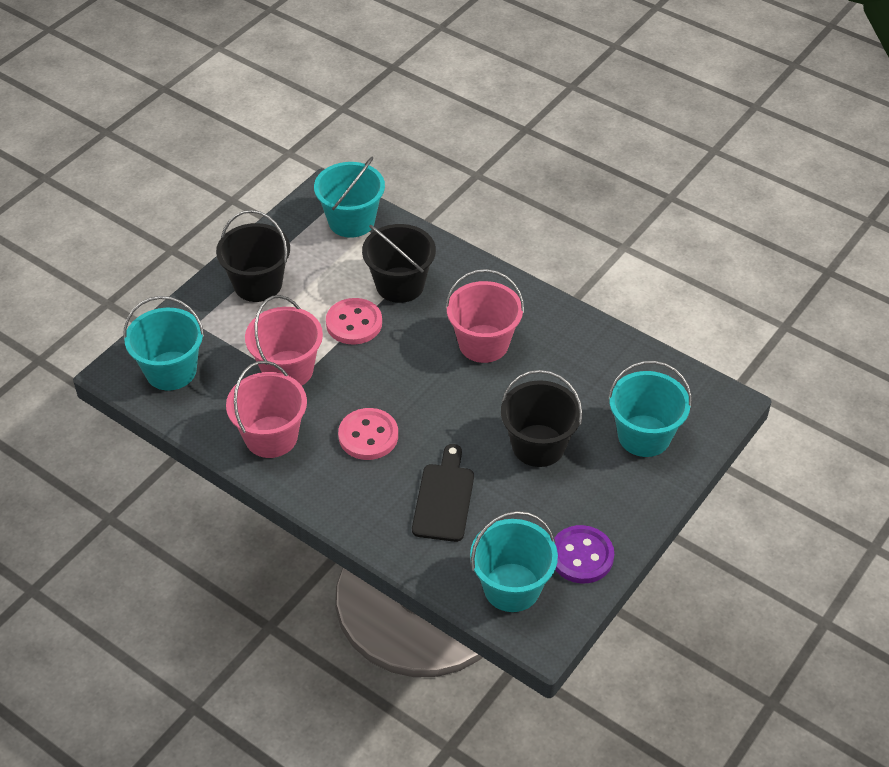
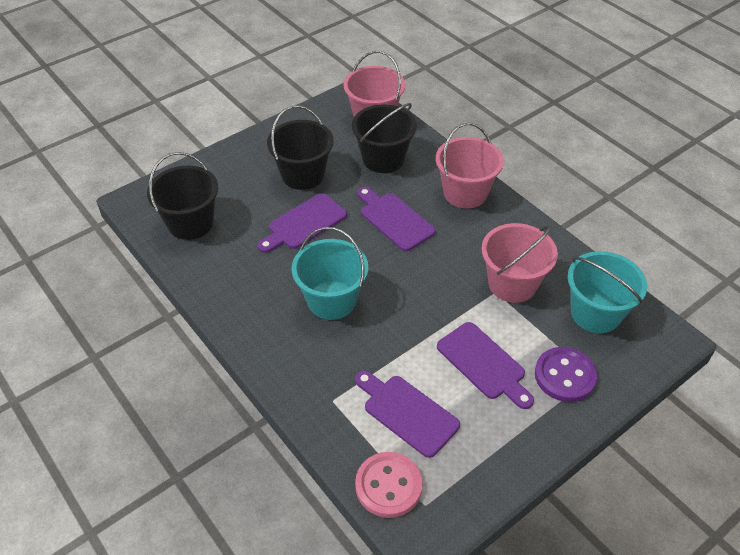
black cutting board: 1 -> 0
pink button: 2 -> 1
purple cutting board: 0 -> 4
turquoise bucket: 4 -> 2

